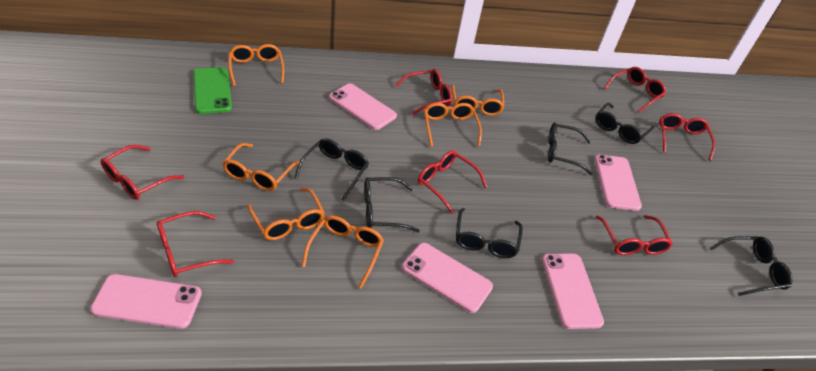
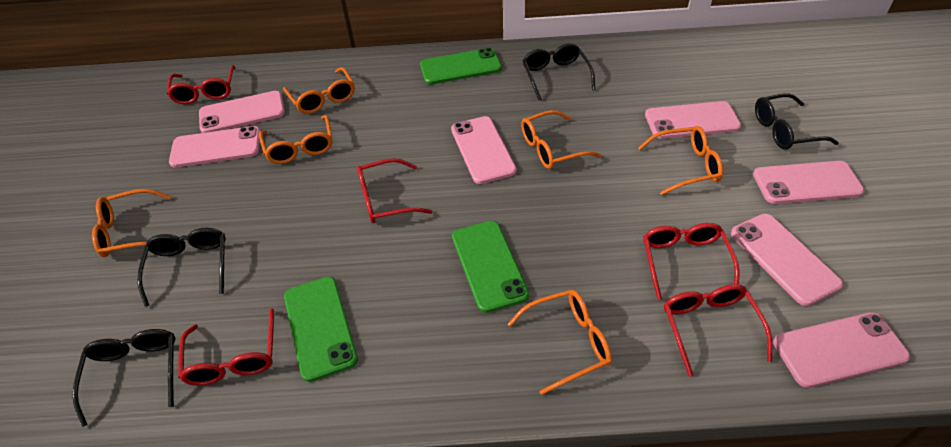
black glasses: 6 -> 4
green phone: 1 -> 3
pink phone: 5 -> 7
red glasses: 7 -> 5

